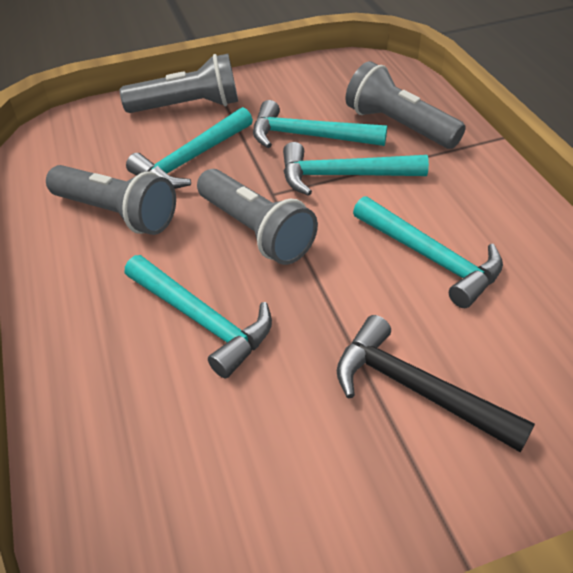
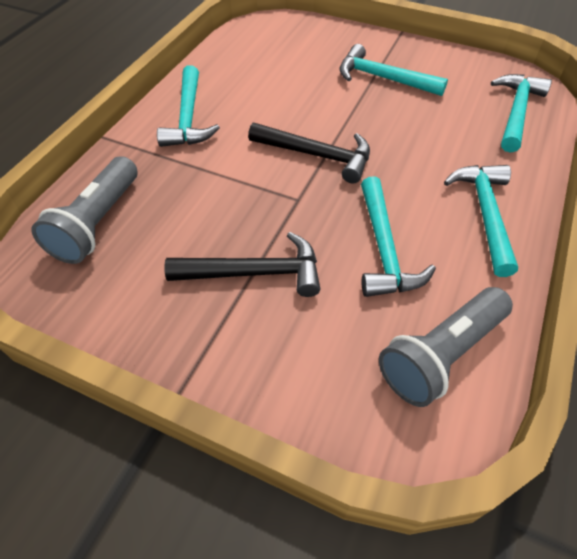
black hammer: 1 -> 2
grey flashlight: 4 -> 2

